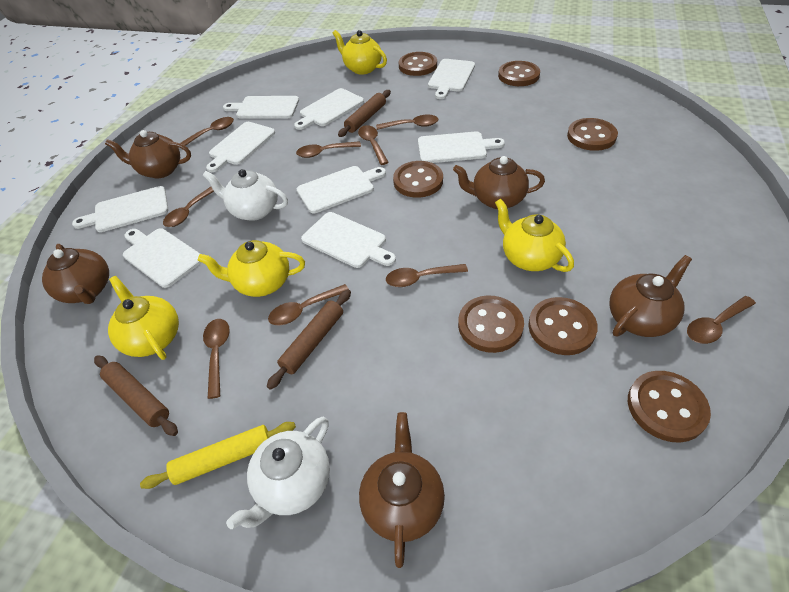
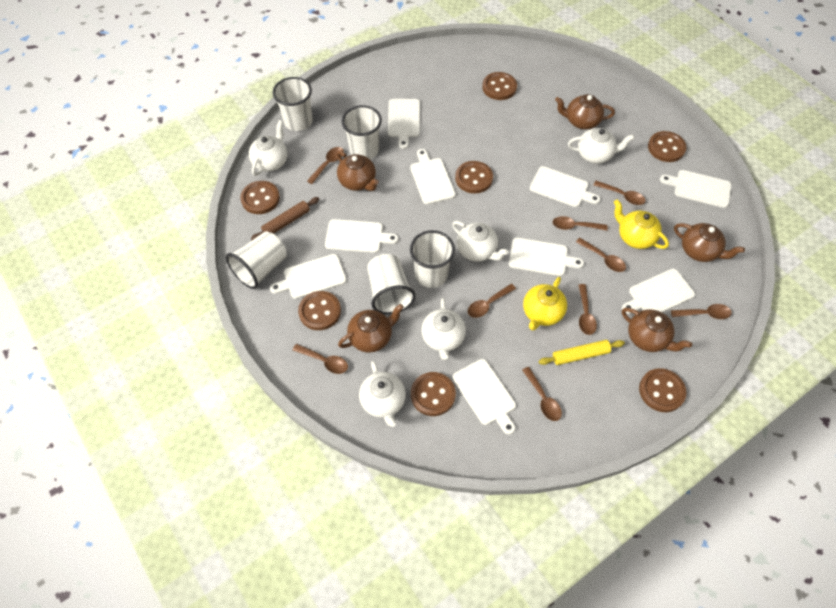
brown rolling pin: 3 -> 1
white cup: 0 -> 5
white teapot: 2 -> 5
yellow teapot: 4 -> 2

